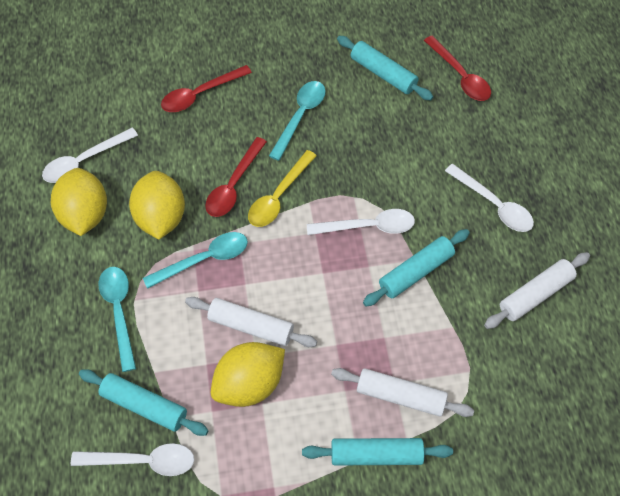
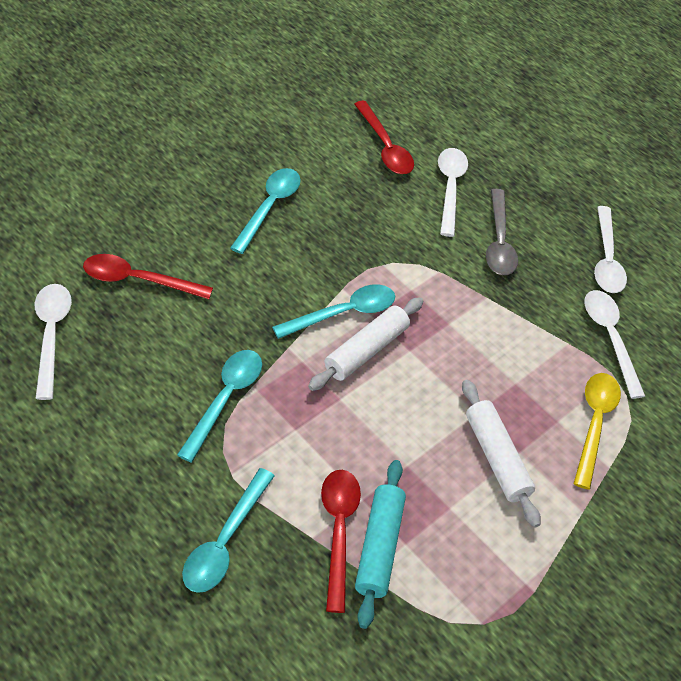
grey spoon: 0 -> 1
turquoise rolling pin: 4 -> 1
turquoise spoon: 3 -> 4
white rolling pin: 3 -> 2
yellow lemon: 3 -> 0

